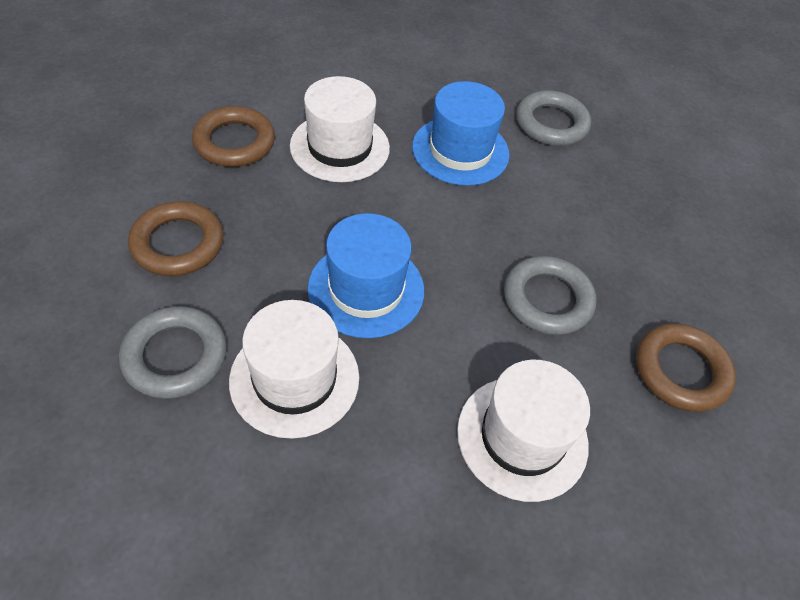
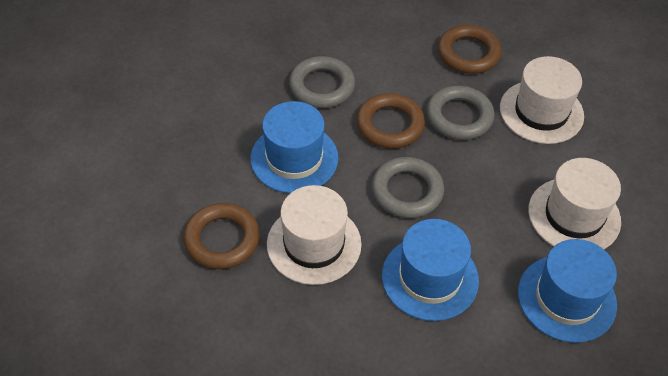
blue hat: 2 -> 3

